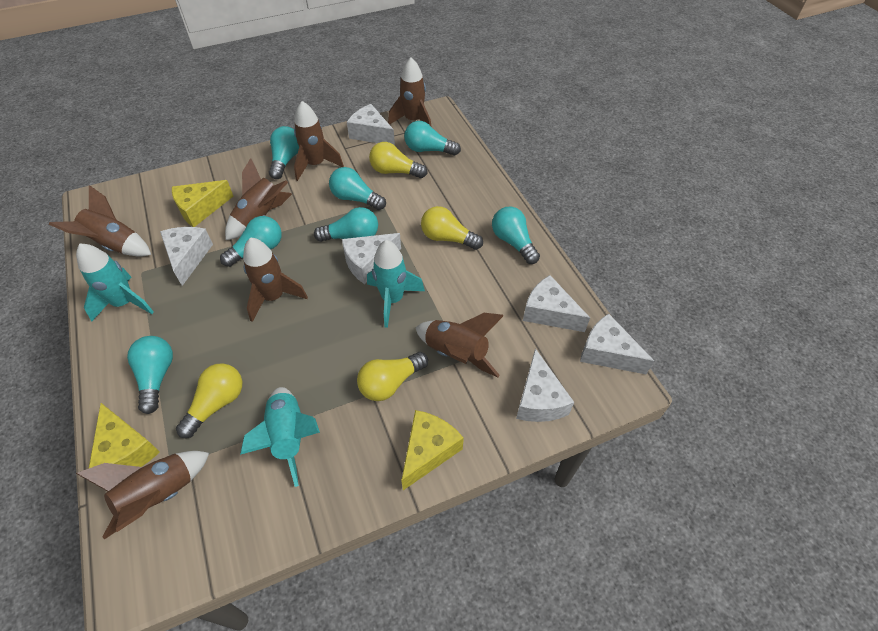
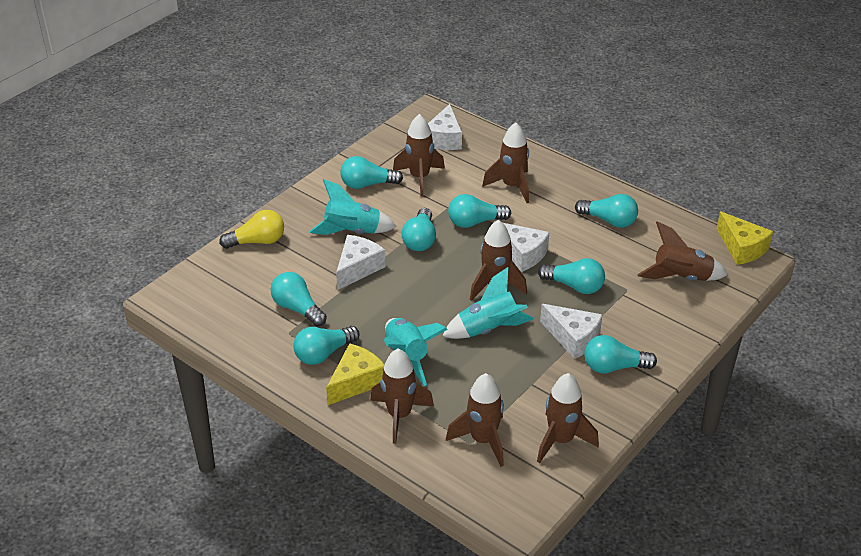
turquoise light bulb: 7 -> 8
white cheese: 6 -> 4
yellow cheese: 3 -> 2
yellow light bulb: 4 -> 1

